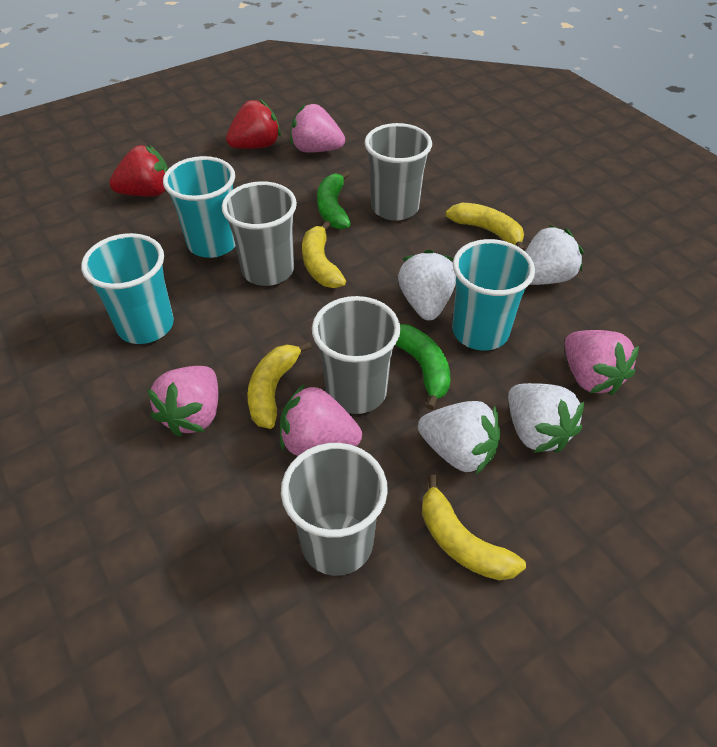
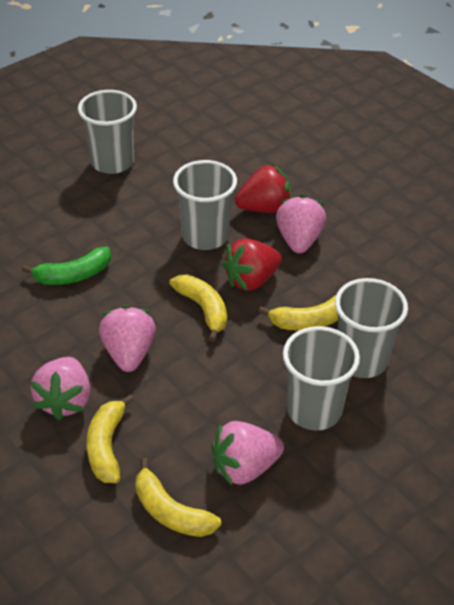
green banana: 2 -> 1
turquoise cup: 3 -> 0
white strawberry: 4 -> 0

